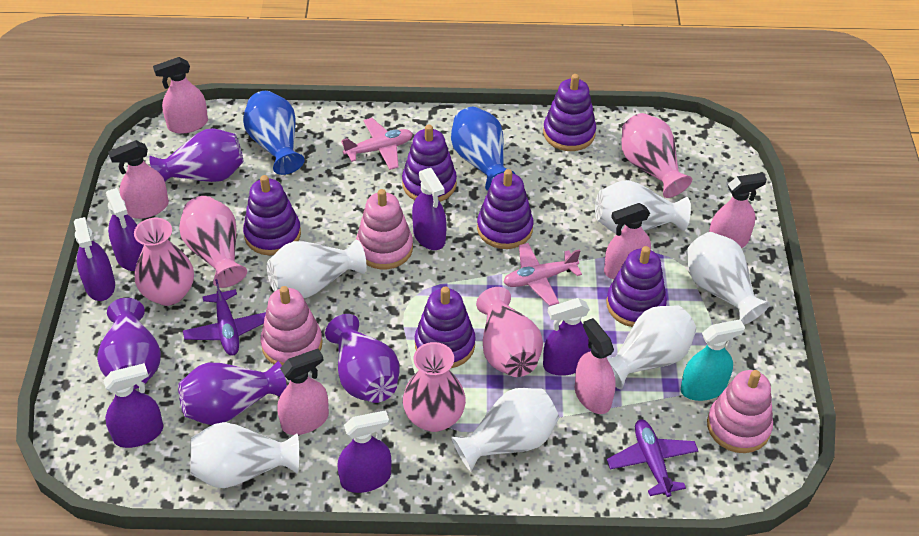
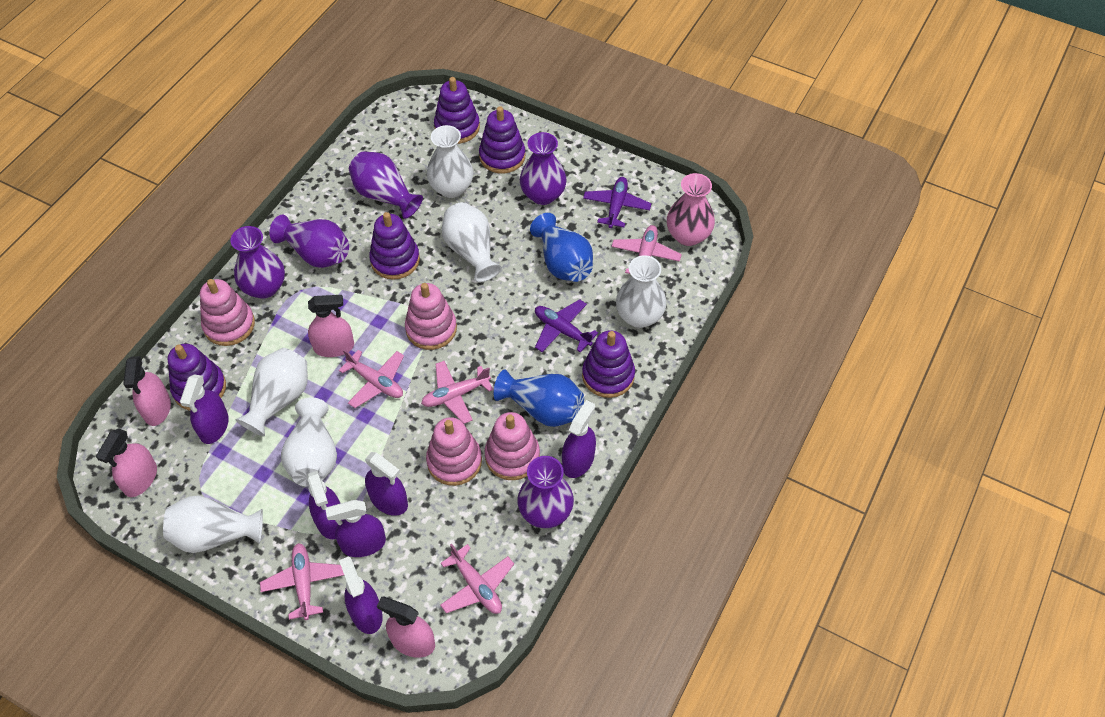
pink plane: 2 -> 5
pink spray bottle: 6 -> 4
pink stacking toy: 3 -> 4
pink vase: 5 -> 1
purple stacking toy: 6 -> 5
purple vase: 4 -> 5
turquoise spray bottle: 1 -> 0

